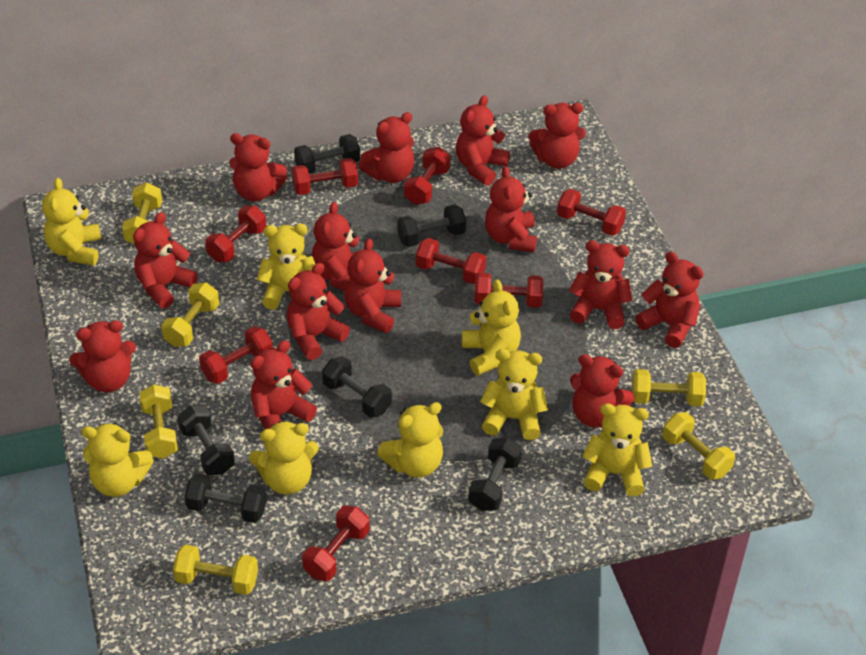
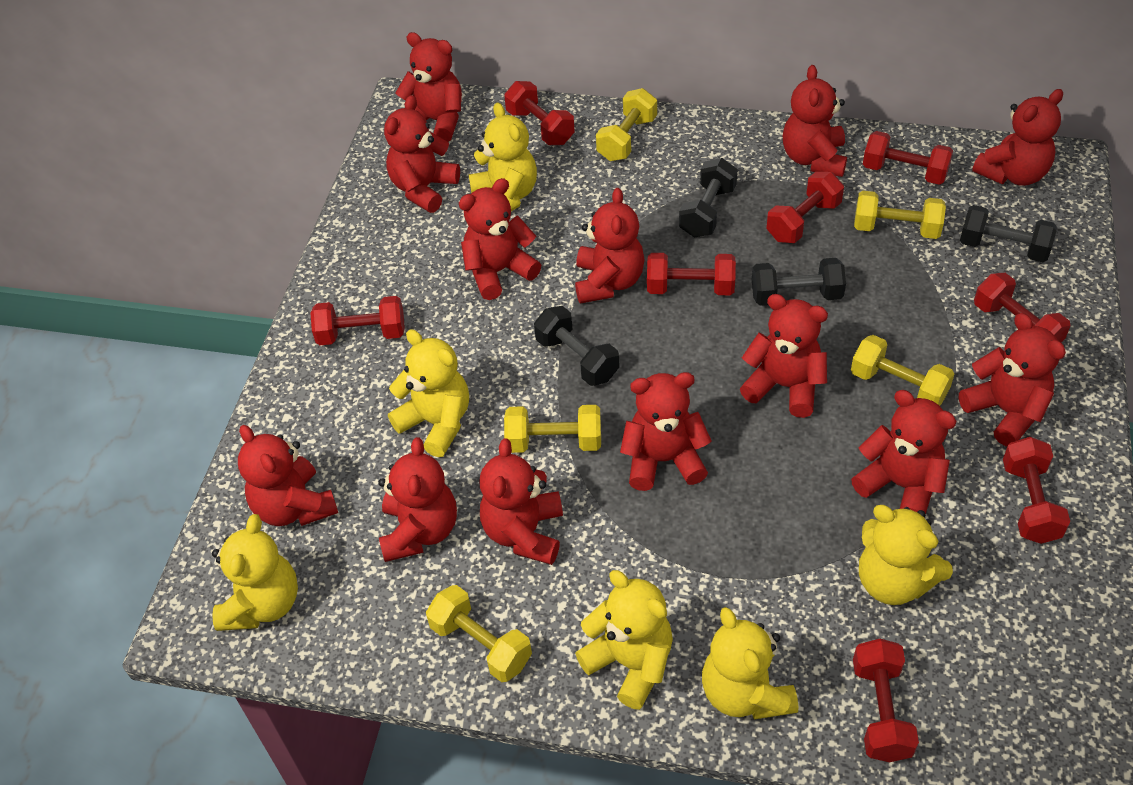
black dumbbell: 6 -> 4
red teddy bear: 14 -> 13
yellow dumbbell: 6 -> 5
yellow teddy bear: 8 -> 6

